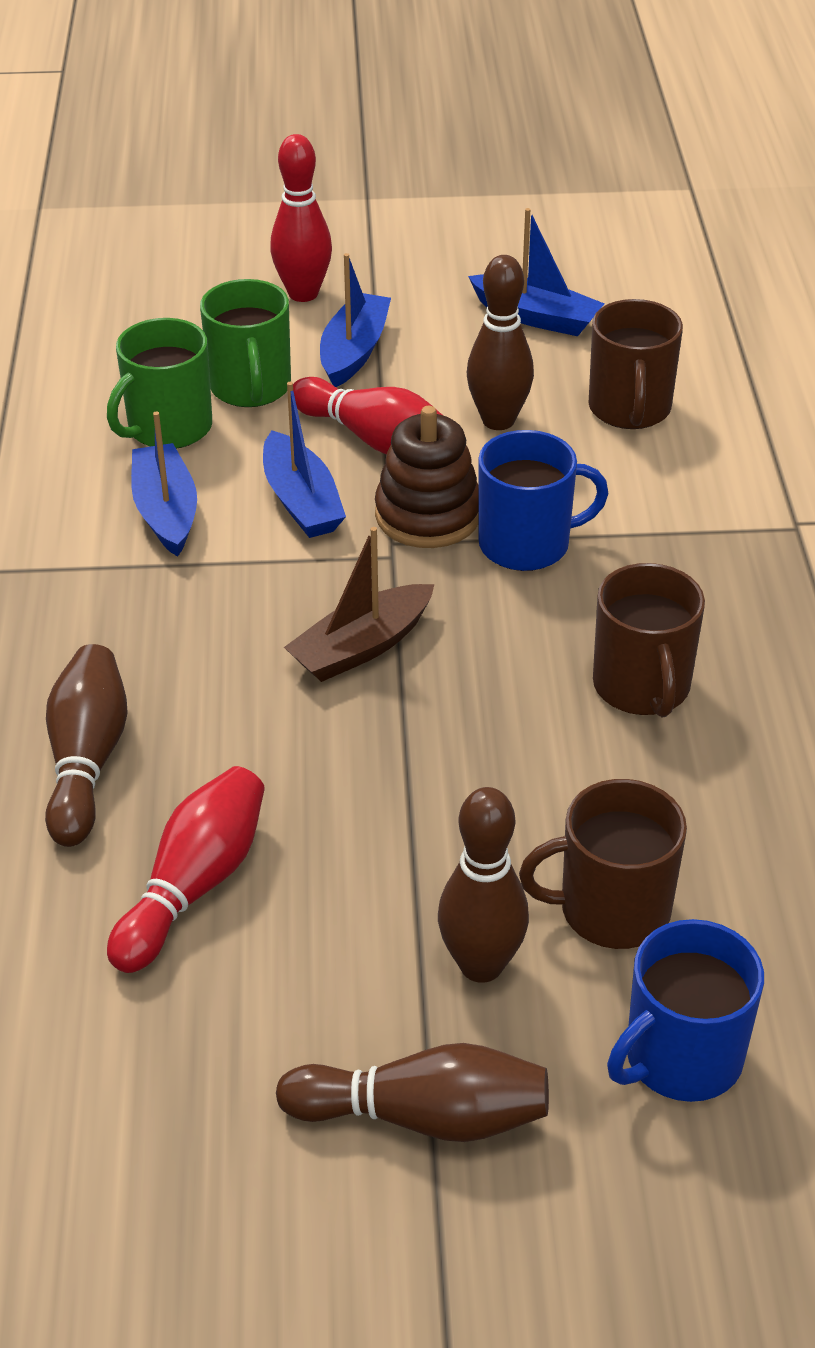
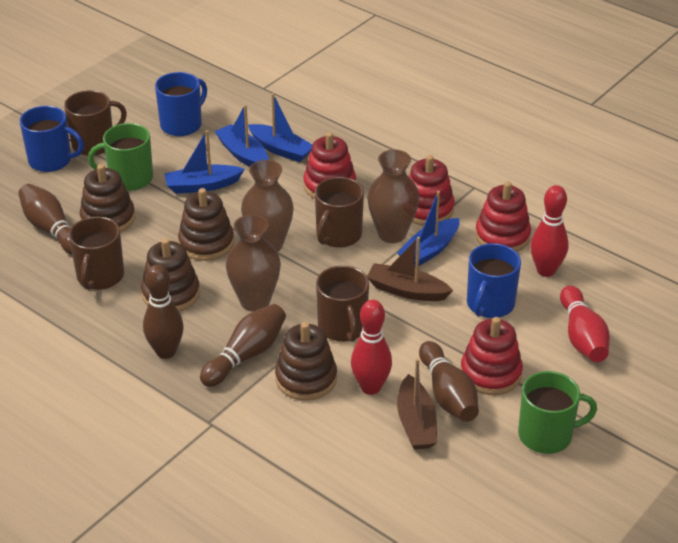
blue mug: 2 -> 3
brown boat: 1 -> 2
brown mug: 3 -> 4
brown stacking toy: 1 -> 4
brown vase: 0 -> 3
red stacking toy: 0 -> 4

